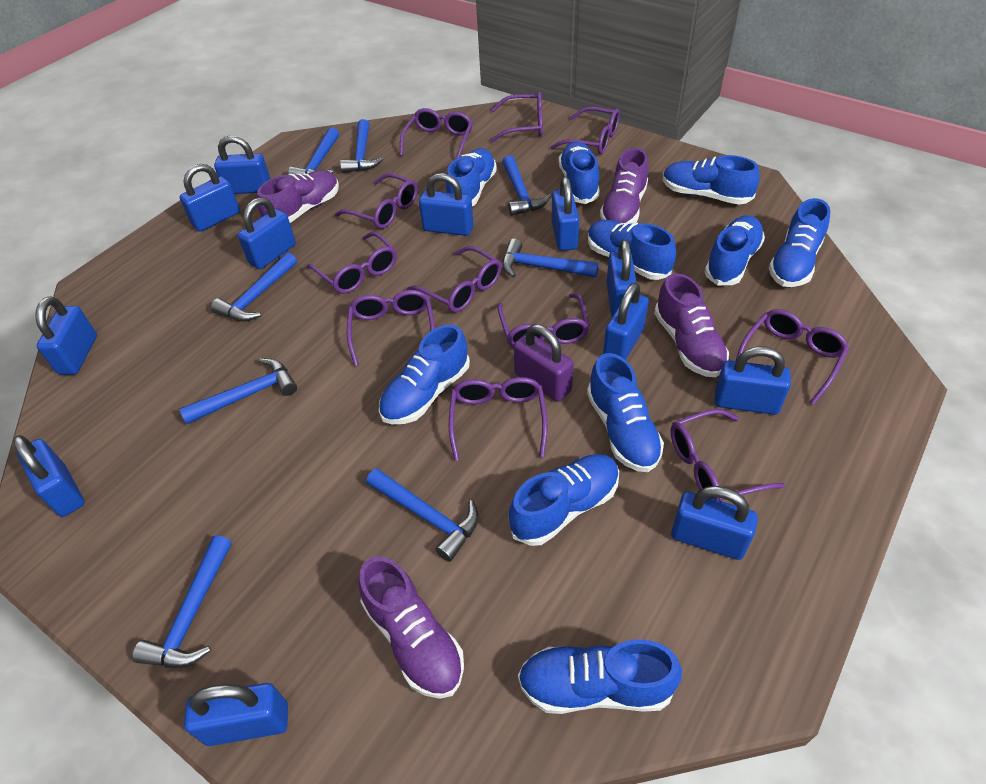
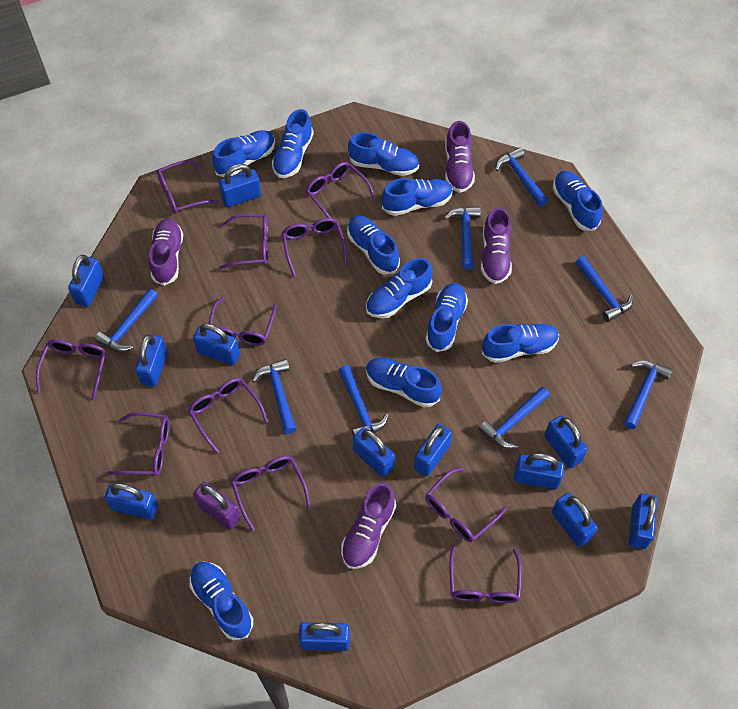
blue shoe: 10 -> 11

